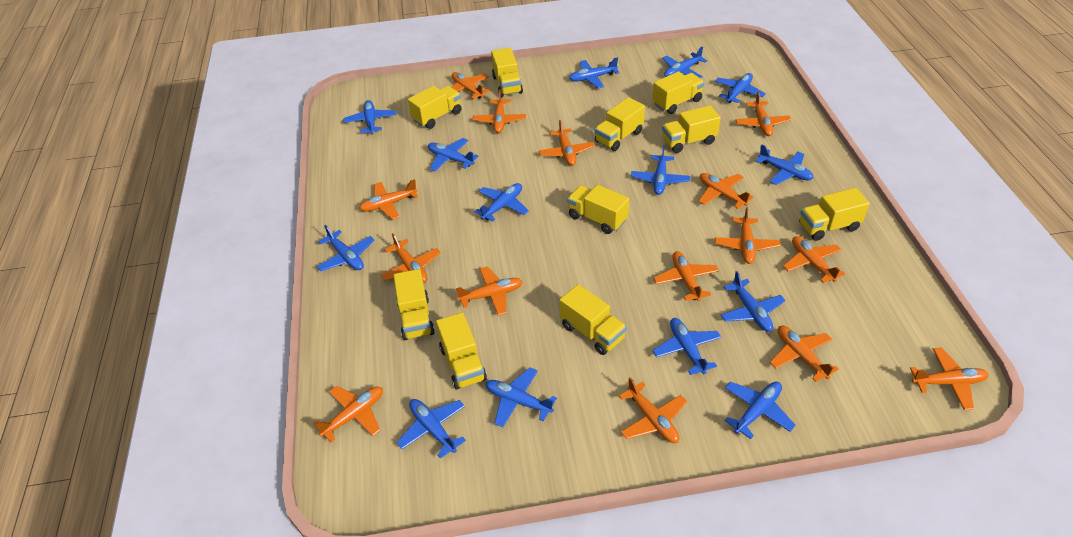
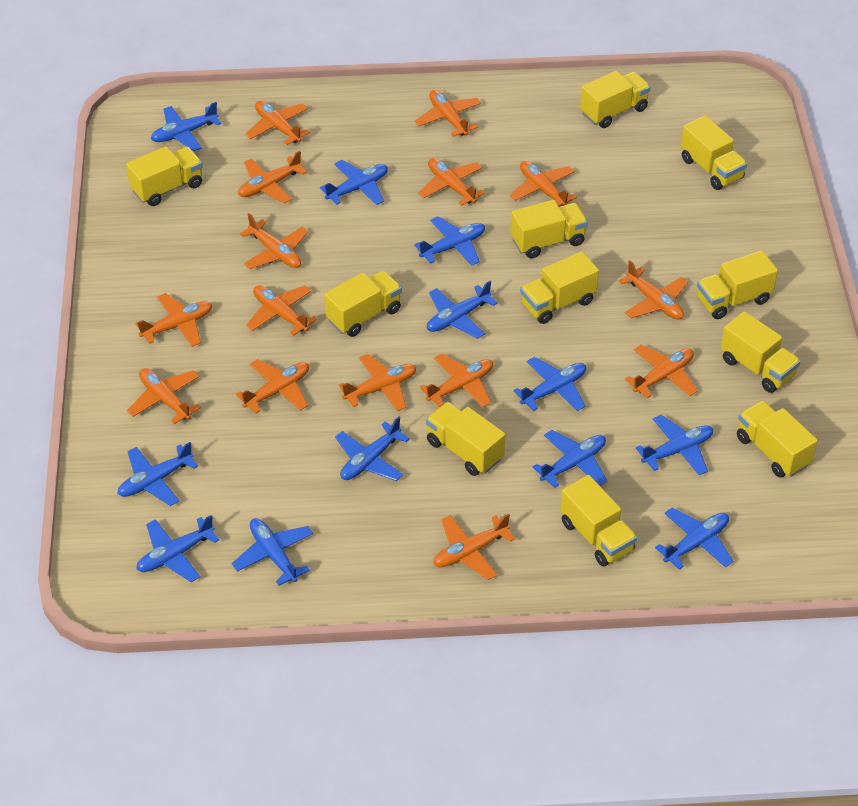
blue plane: 14 -> 12
yellow truck: 10 -> 11

